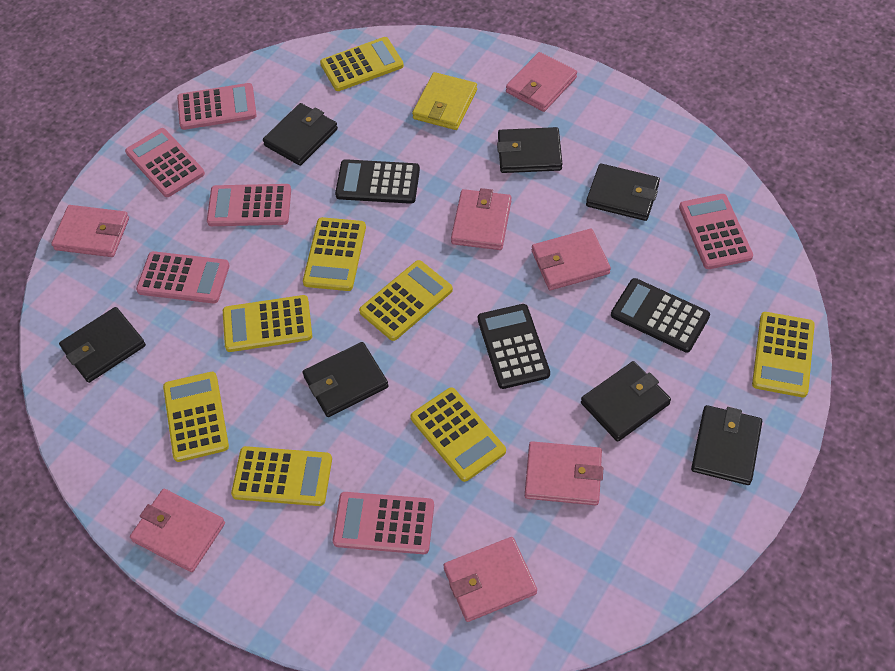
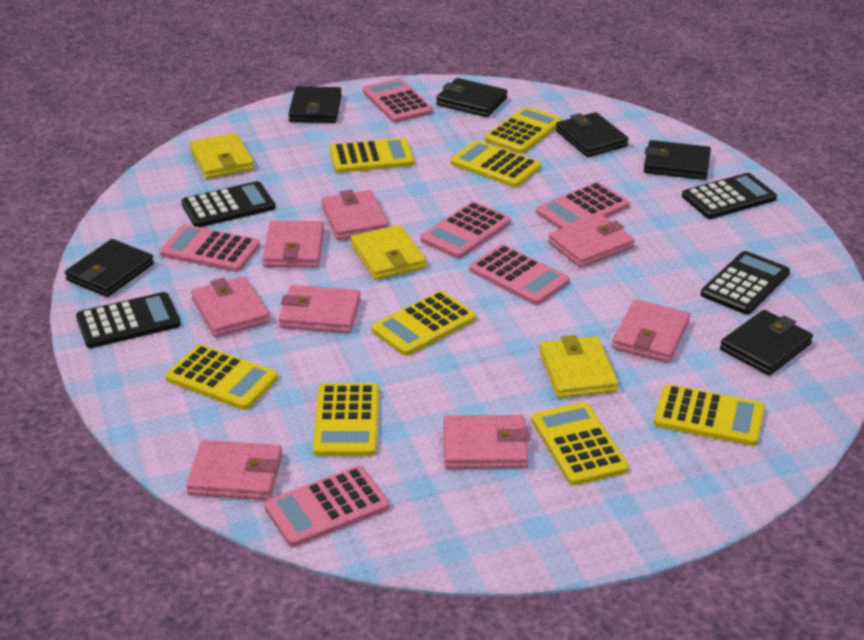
black calculator: 3 -> 4
black wallet: 7 -> 6
pink wallet: 7 -> 8
yellow wallet: 1 -> 3

